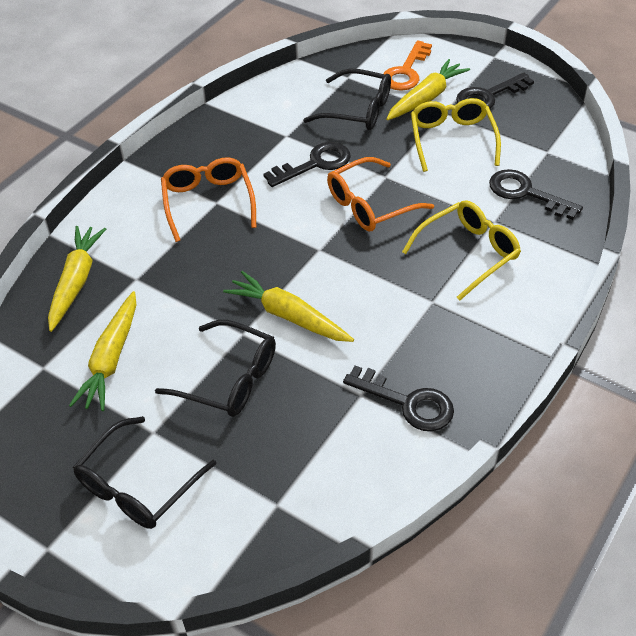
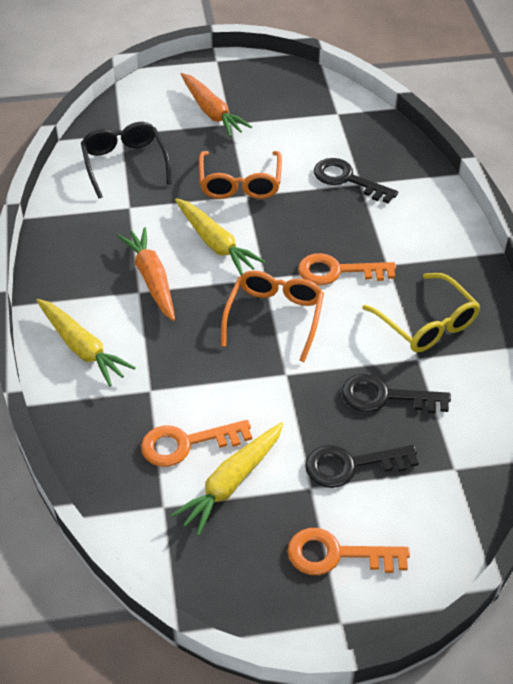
black glasses: 3 -> 1
black key: 4 -> 3
orange carrot: 0 -> 2
orange key: 1 -> 3
yellow carrot: 4 -> 3
yellow glasses: 2 -> 1

